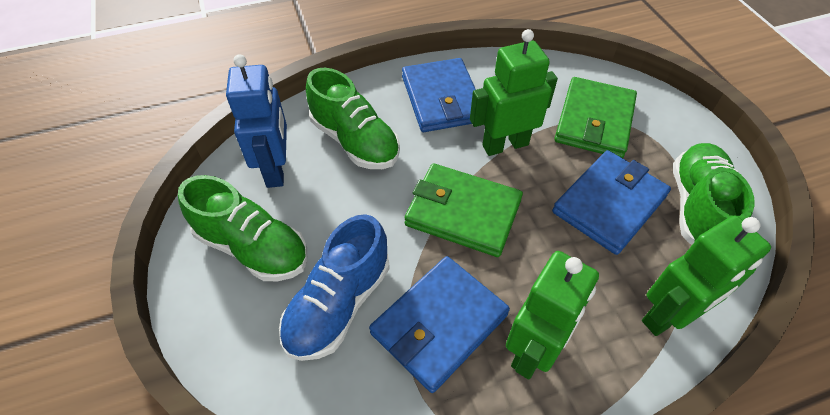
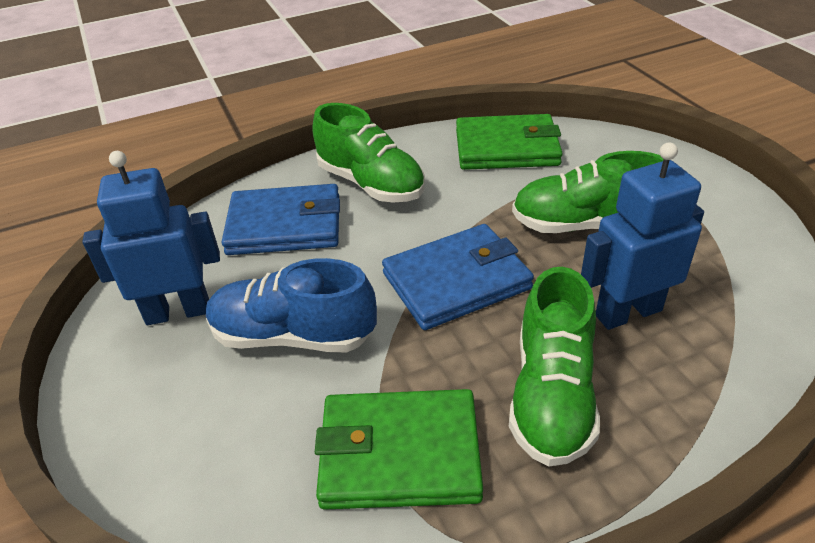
blue robot: 1 -> 2
blue wallet: 3 -> 2
green robot: 3 -> 0

